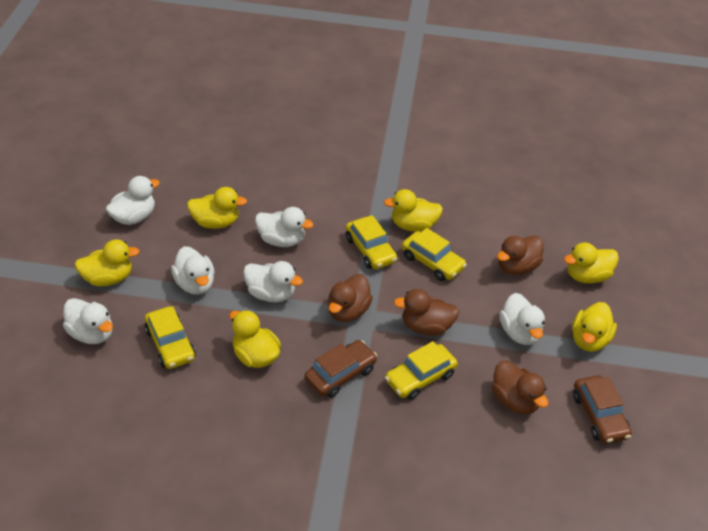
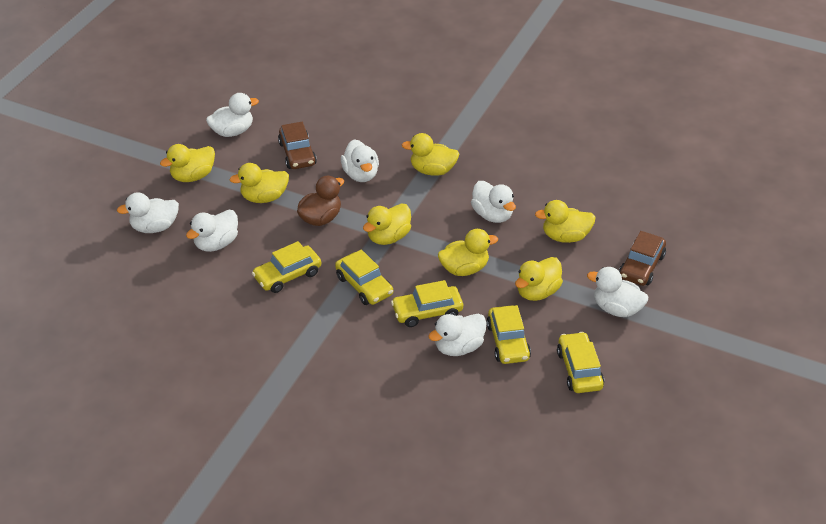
brown duck: 4 -> 1
white duck: 6 -> 7
yellow car: 4 -> 5
yellow duck: 6 -> 7

